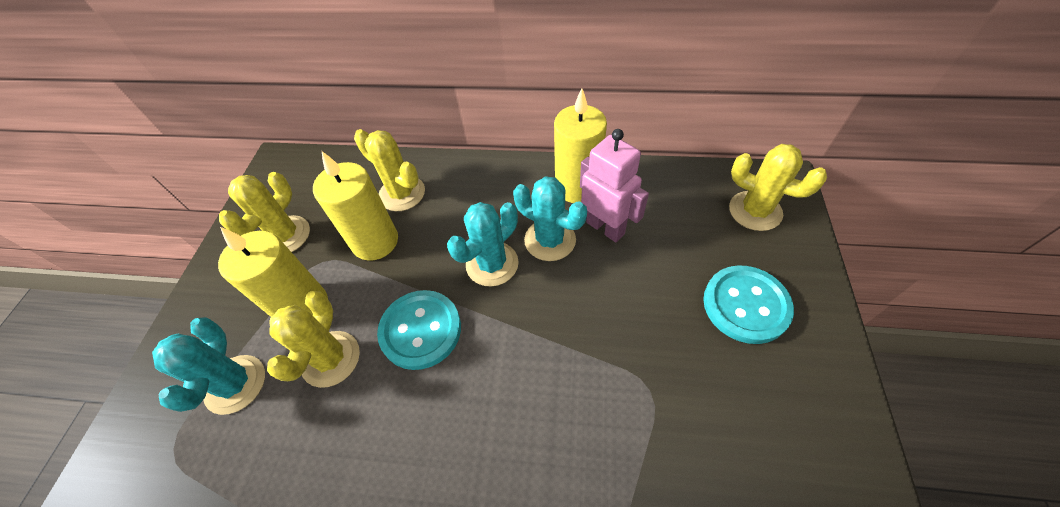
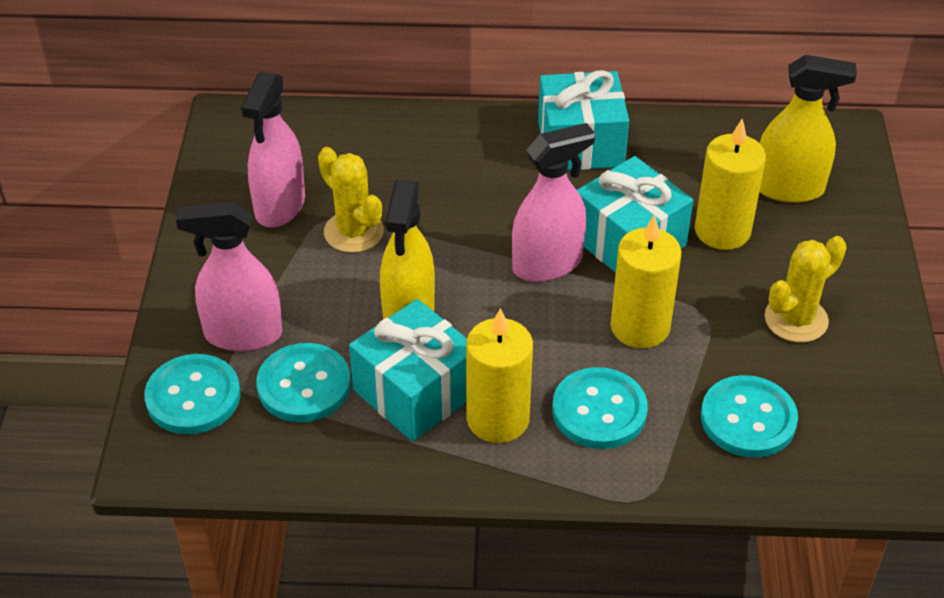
pink robot: 1 -> 0
pink spray bottle: 0 -> 3
turquoise button: 2 -> 4
turquoise cactus: 3 -> 0
turquoise gift: 0 -> 3
yellow cactus: 4 -> 2
yellow spray bottle: 0 -> 2

